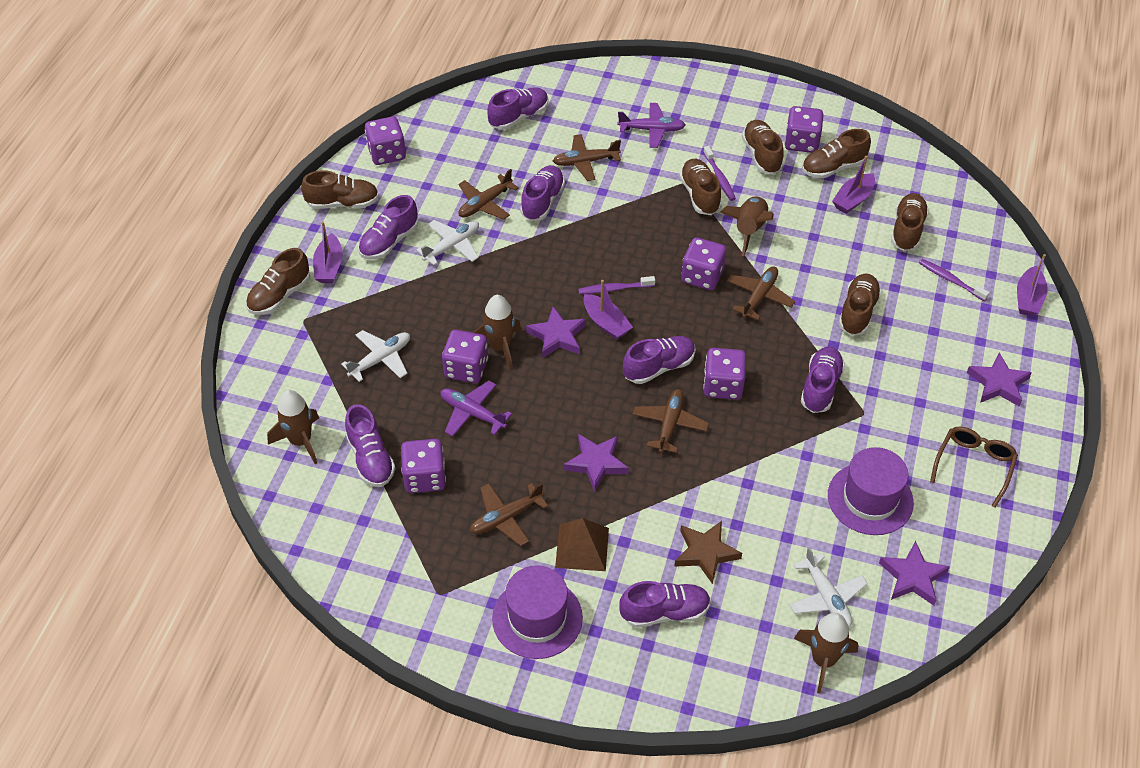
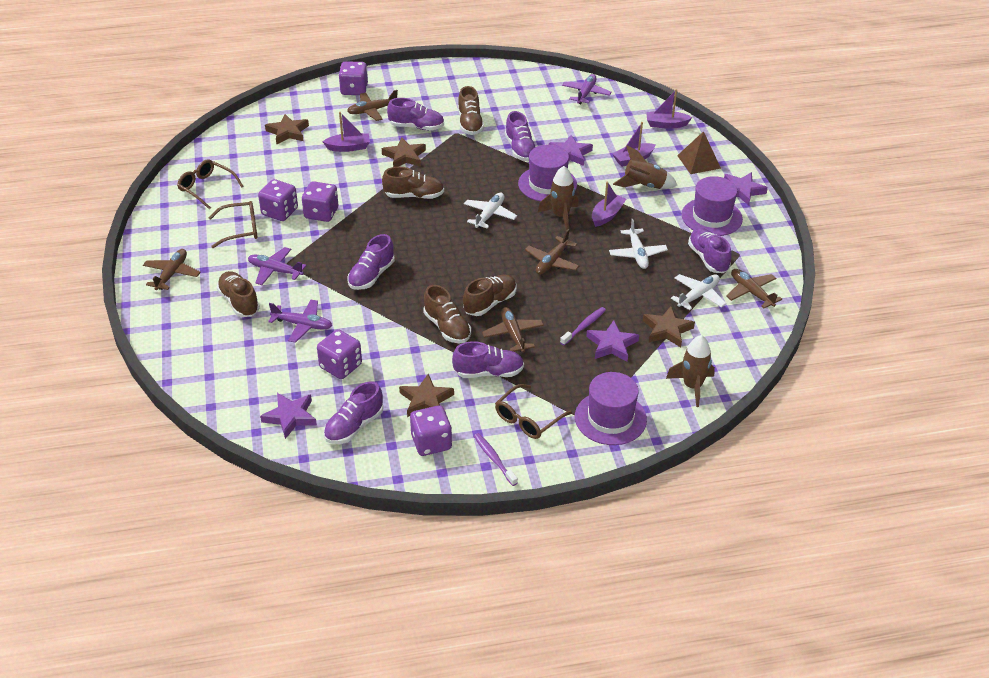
brown glasses: 1 -> 3
brown rocket: 4 -> 3
brown shoe: 7 -> 5
brown star: 1 -> 4
purple dice: 6 -> 5
purple hat: 2 -> 3
purple plane: 2 -> 3
purple shoe: 7 -> 6
purple toothbrush: 3 -> 2

